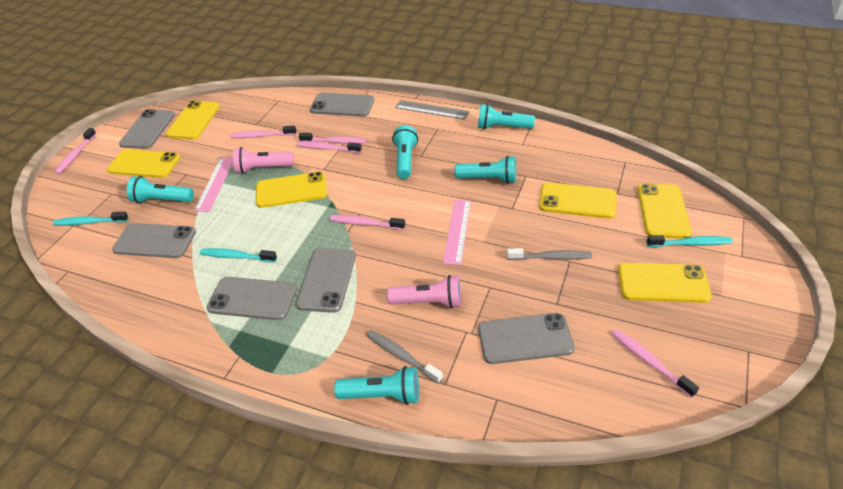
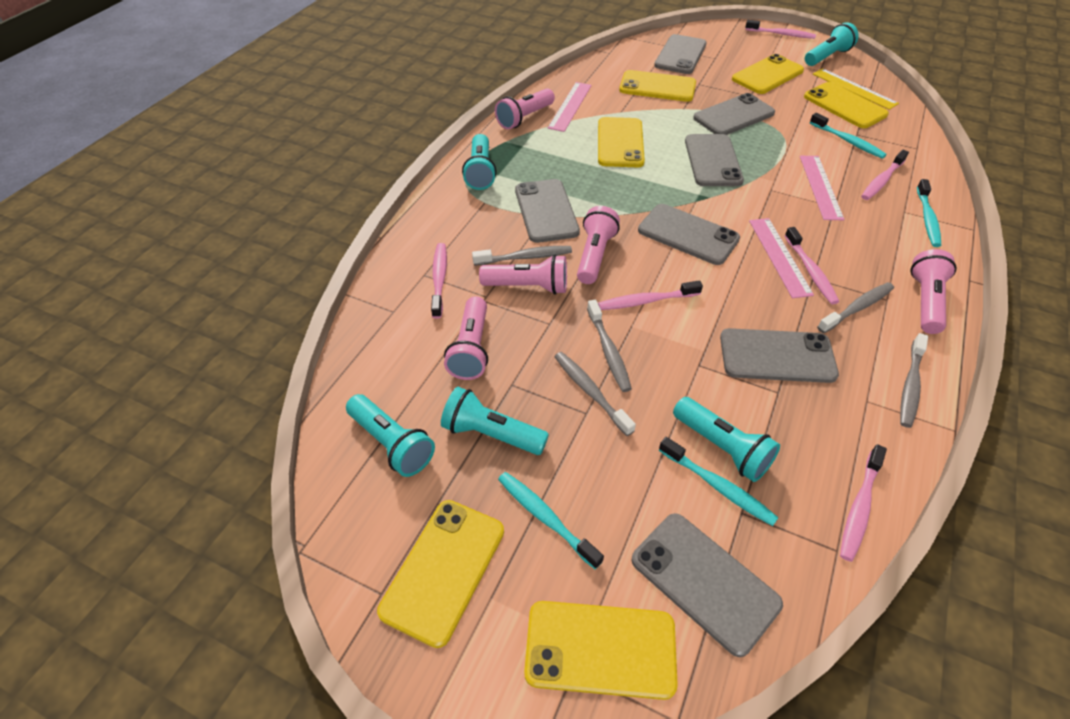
grey phone: 6 -> 7
grey ruler: 1 -> 0
grey toothbrush: 2 -> 5
pink flashlight: 2 -> 5
pink ruler: 2 -> 3
turquoise toothbrush: 3 -> 4
yellow ruler: 0 -> 1

